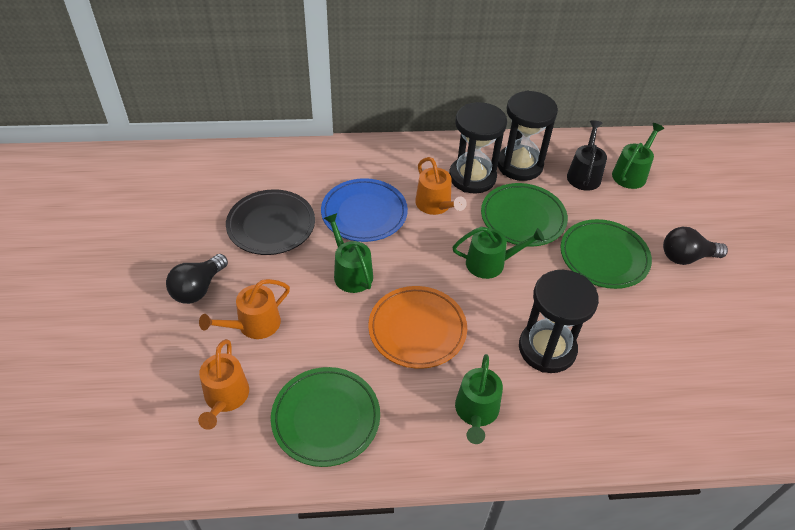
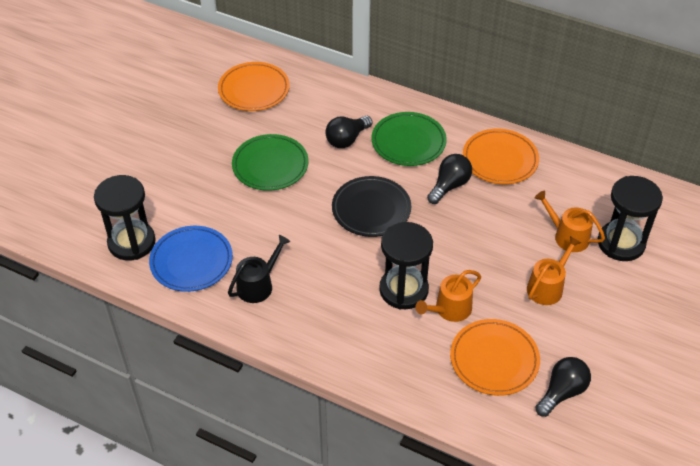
black light bulb: 2 -> 3
green plate: 3 -> 2
green watering can: 4 -> 0
orange plate: 1 -> 3

